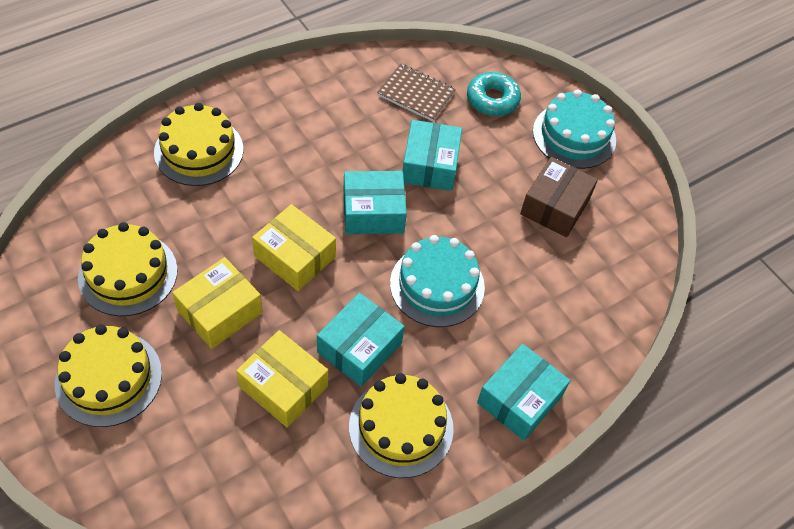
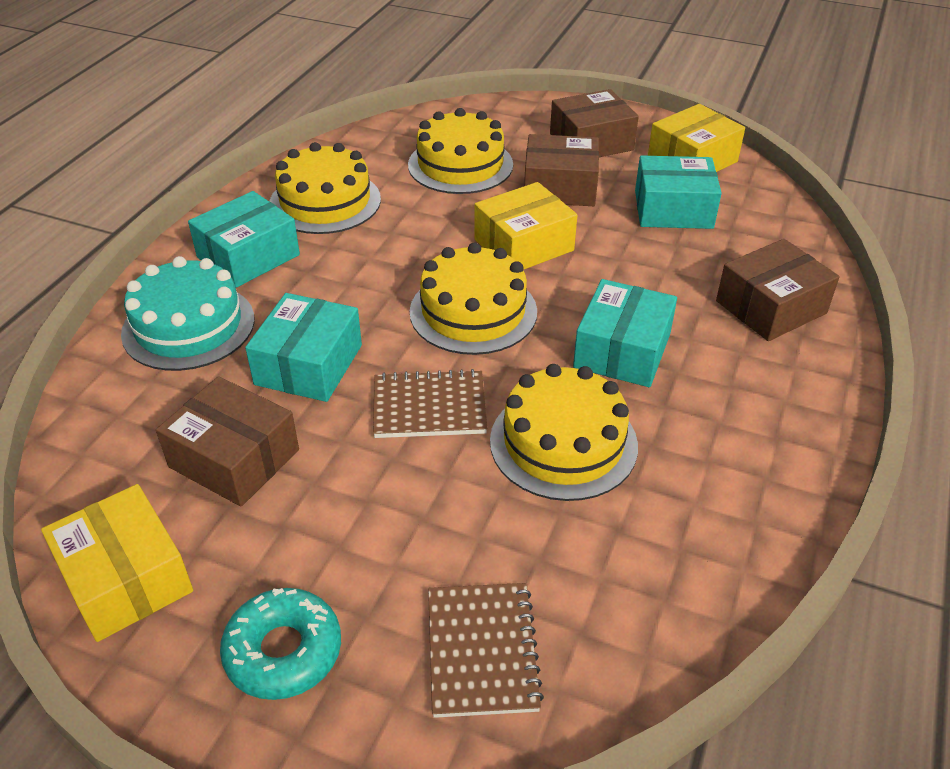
brown box: 1 -> 4
brown notebook: 1 -> 2
turquoise cake: 2 -> 1

